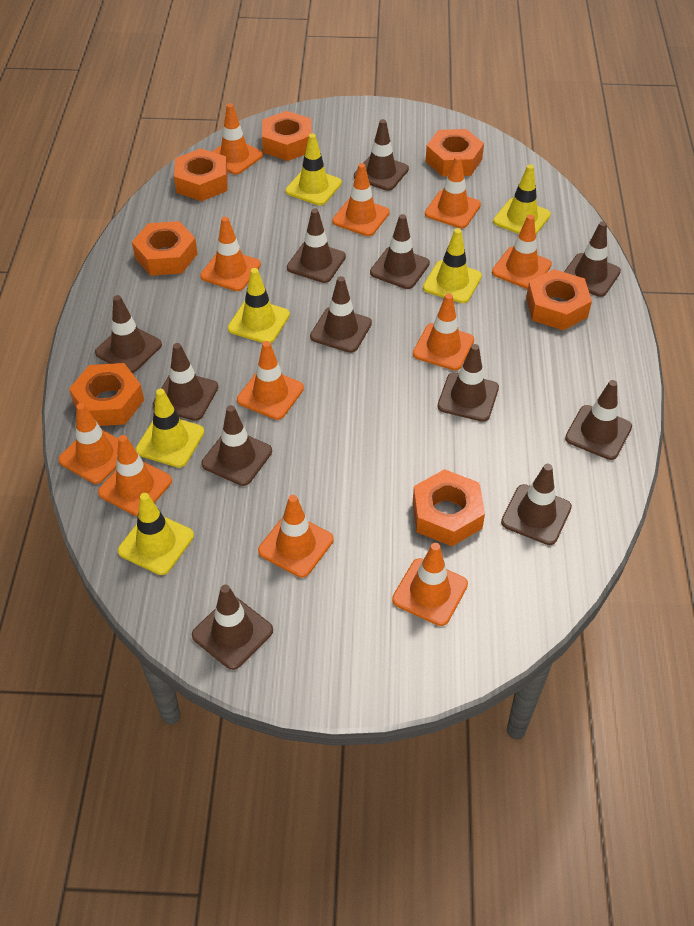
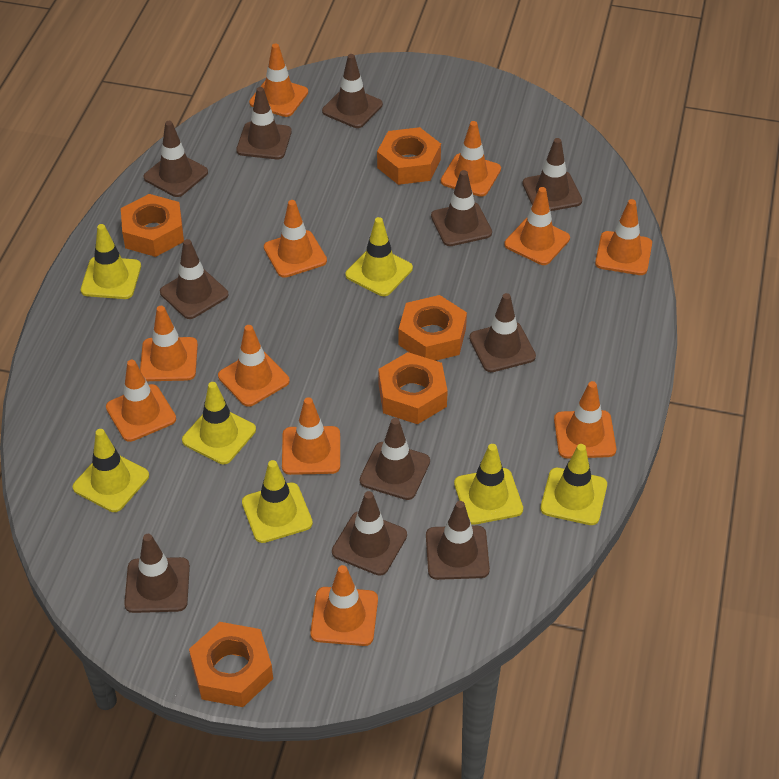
brown traffic cone: 12 -> 11
orange nut: 7 -> 5
yellow traffic cone: 6 -> 7

